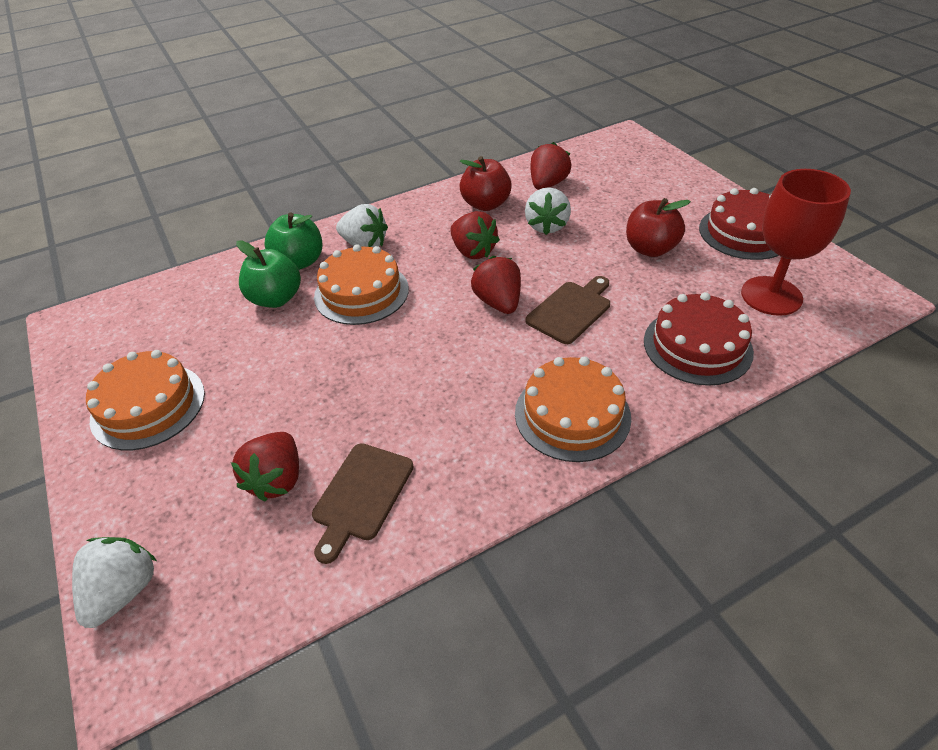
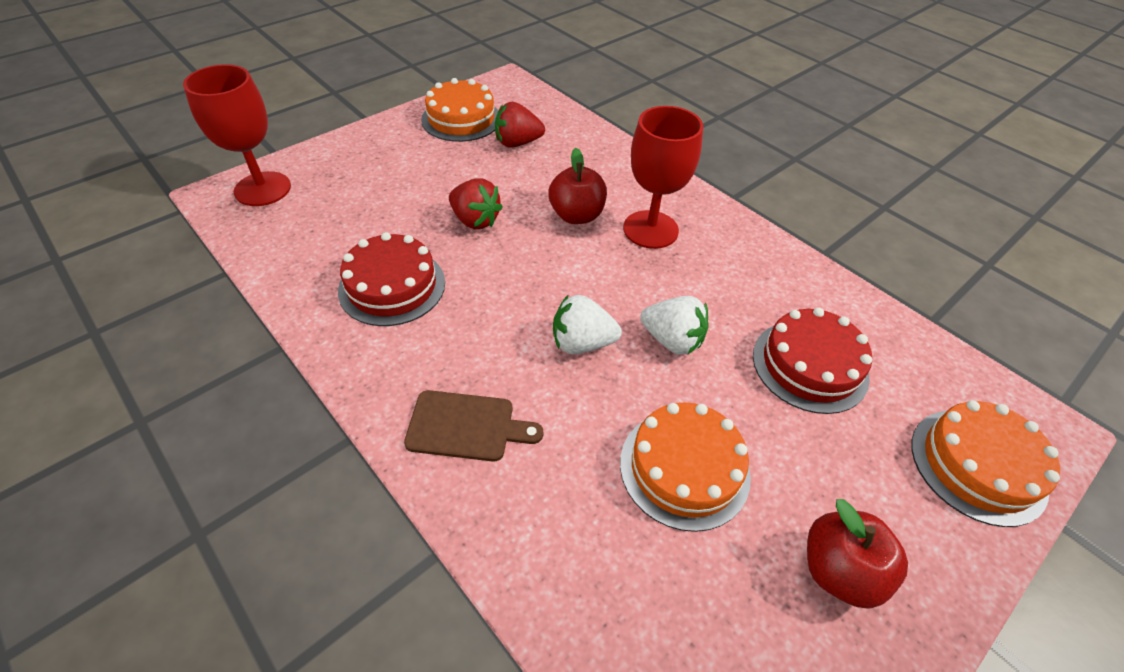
brown cutting board: 2 -> 1
green apple: 2 -> 0
red goblet: 1 -> 2
red strawberry: 4 -> 2
white strawberry: 3 -> 2

